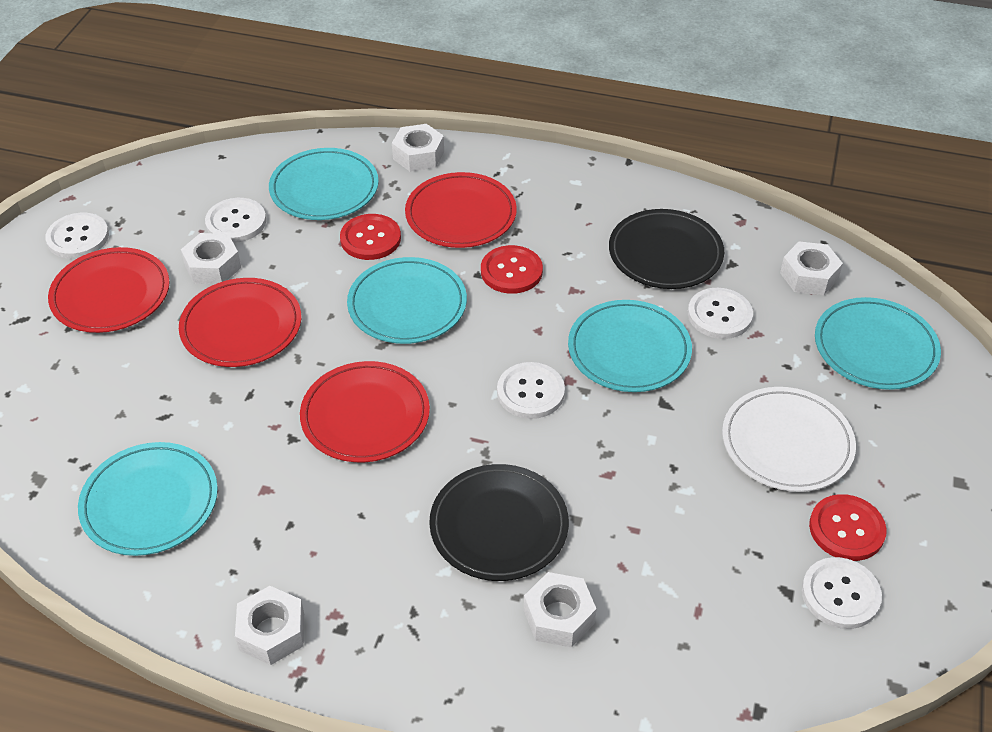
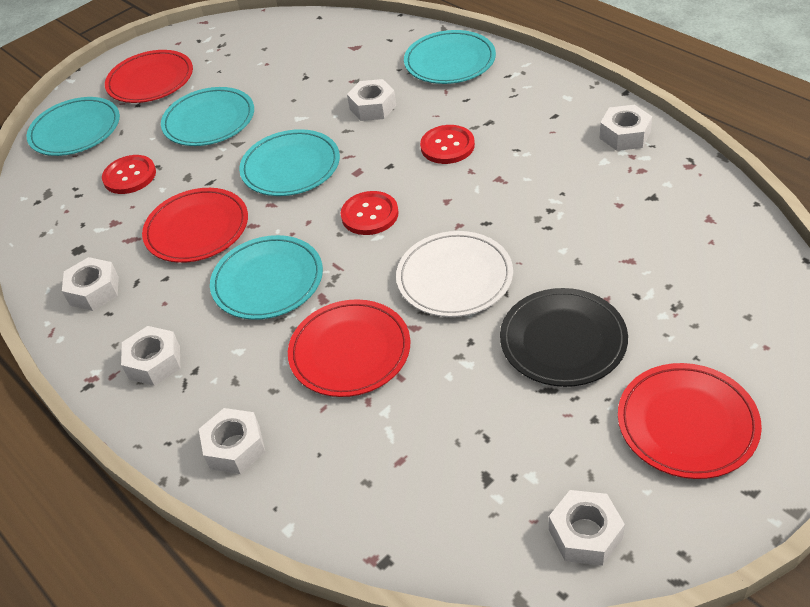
black plate: 2 -> 1
white button: 5 -> 0
white nut: 5 -> 6

